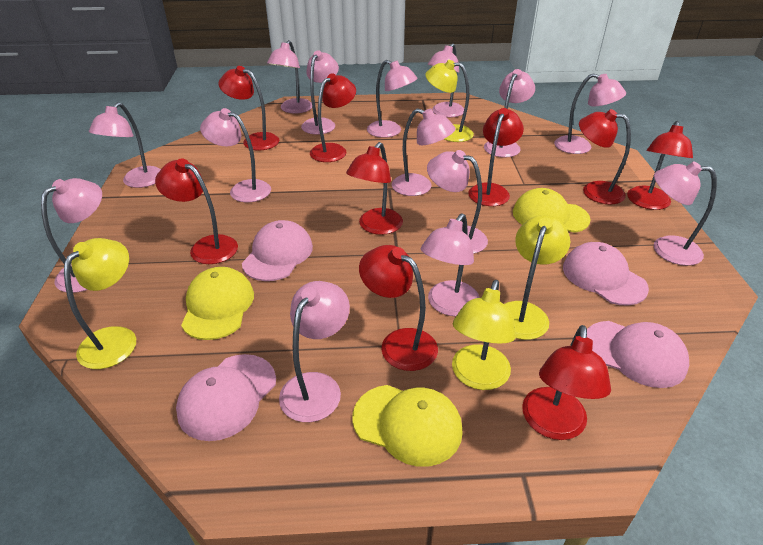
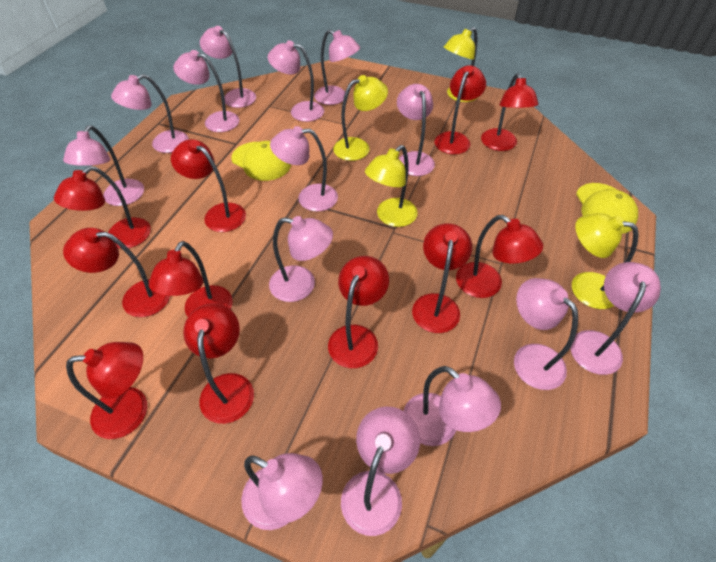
pink cap: 4 -> 0
red lamp: 9 -> 11
yellow cap: 3 -> 2

